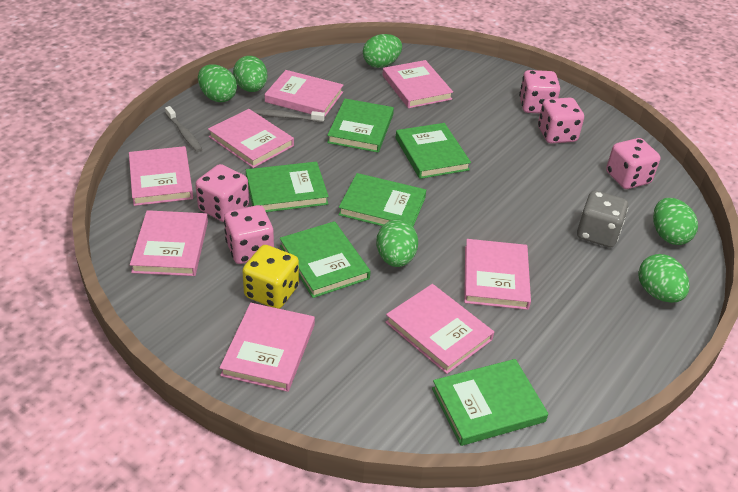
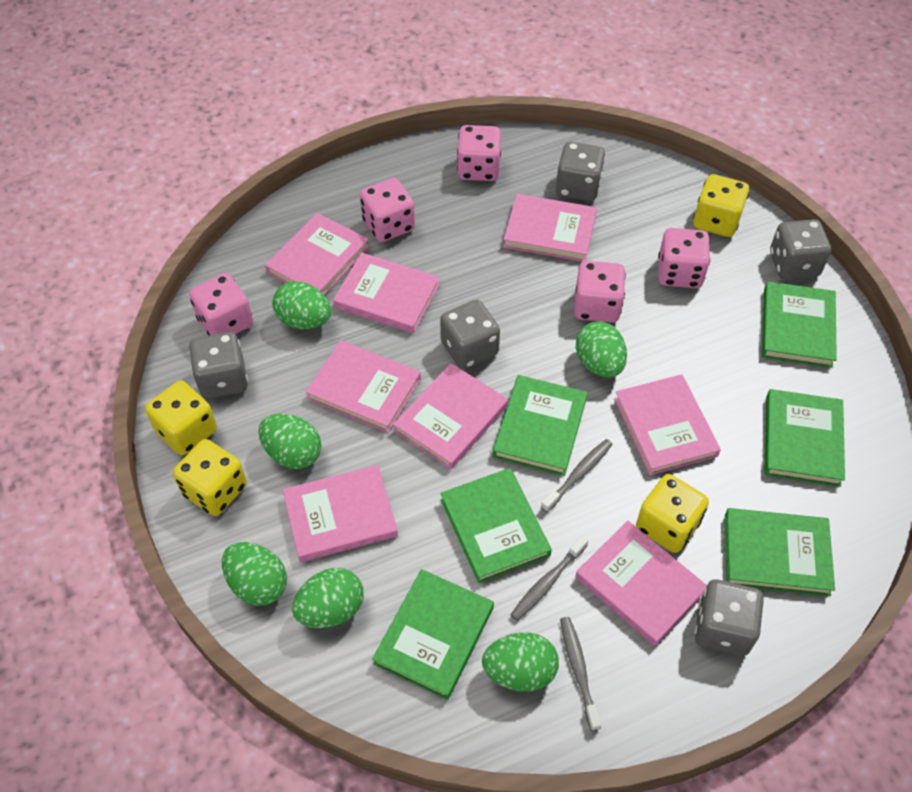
grey dice: 1 -> 5
grey toothbrush: 2 -> 3
yellow dice: 1 -> 4

